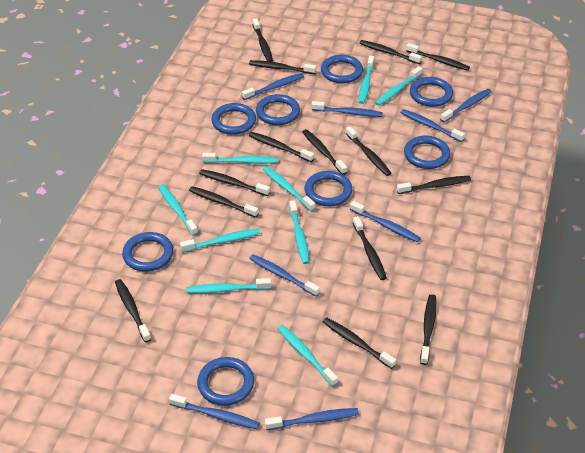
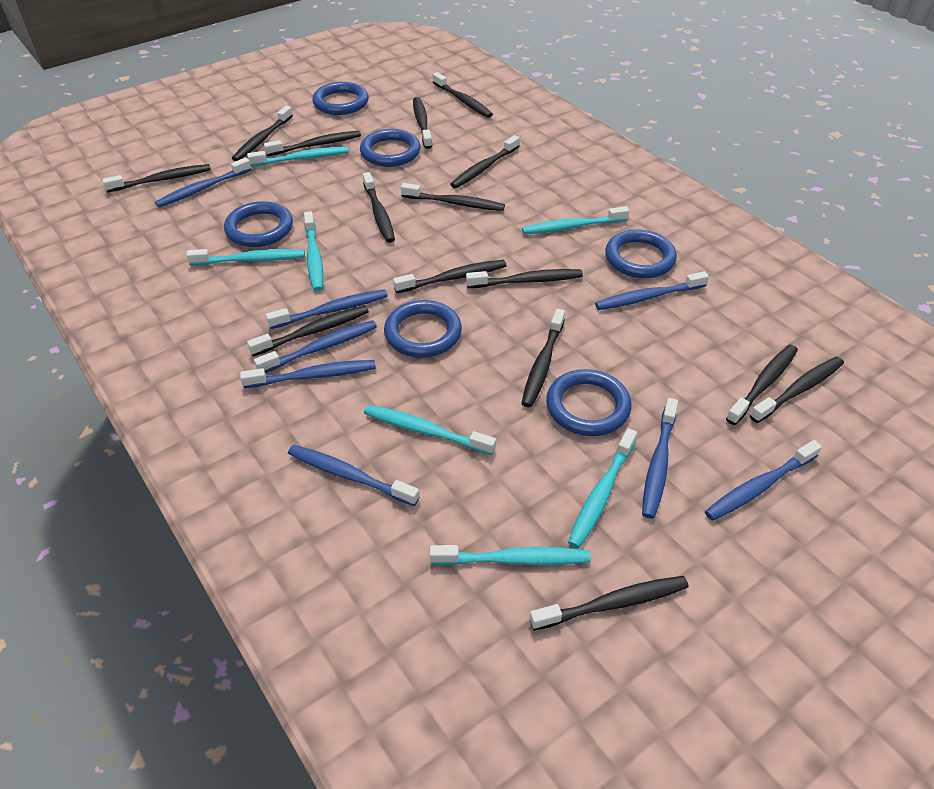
black toothbrush: 14 -> 15
blue ring: 8 -> 6
turquoise toothbrush: 9 -> 7

